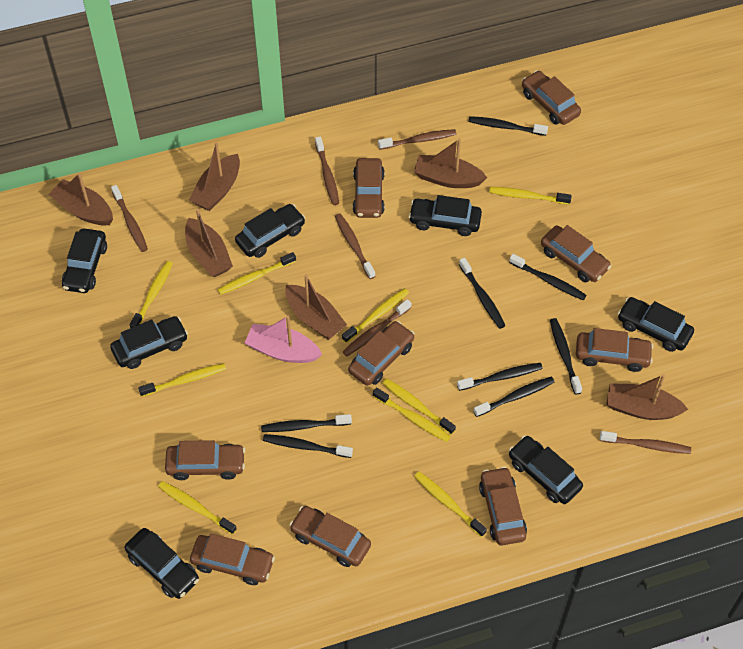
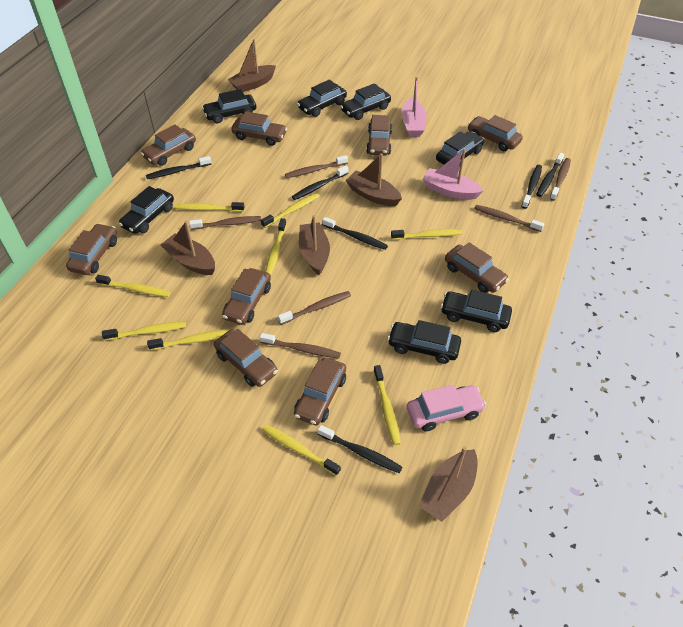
black toothbrush: 8 -> 6
brown boat: 6 -> 5
pink boat: 1 -> 2
pink car: 0 -> 1

